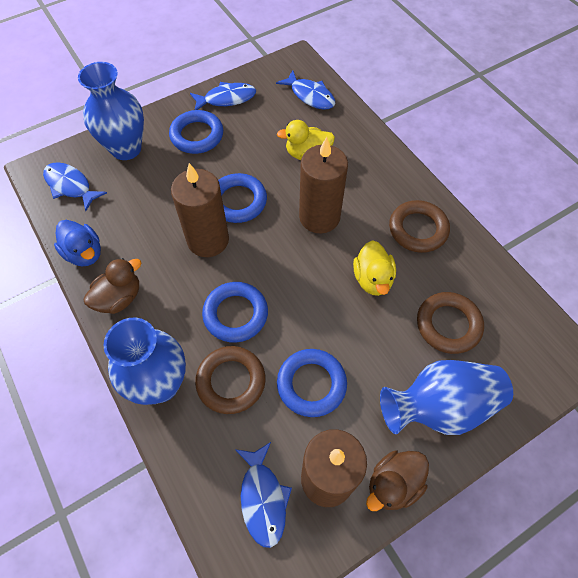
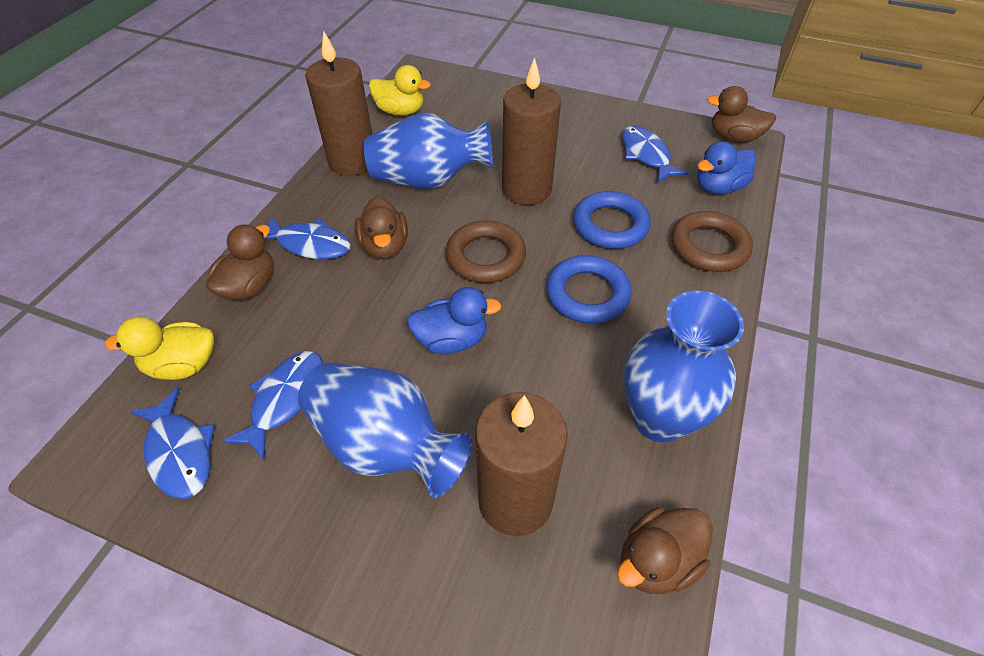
blue duck: 1 -> 2
blue ring: 4 -> 2
brown duck: 2 -> 4
brown ring: 3 -> 2

